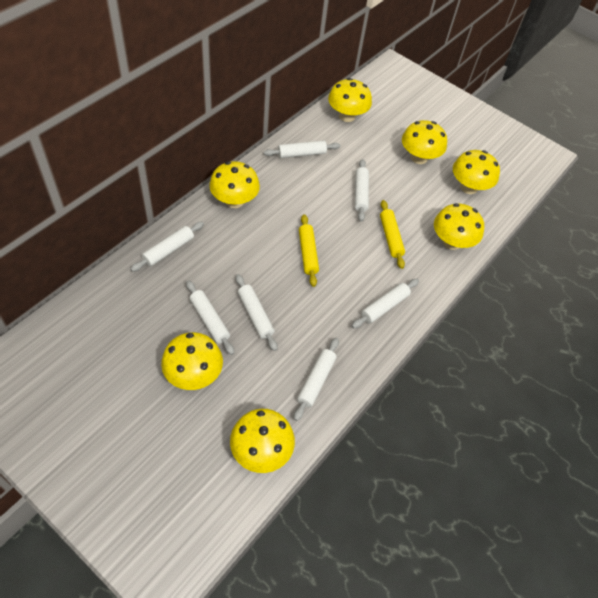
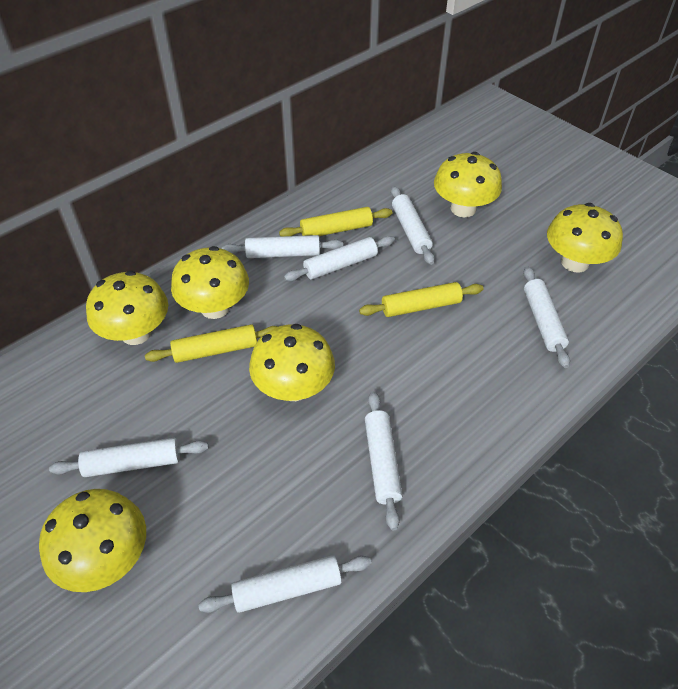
yellow mushroom: 7 -> 6
yellow rolling pin: 2 -> 3

